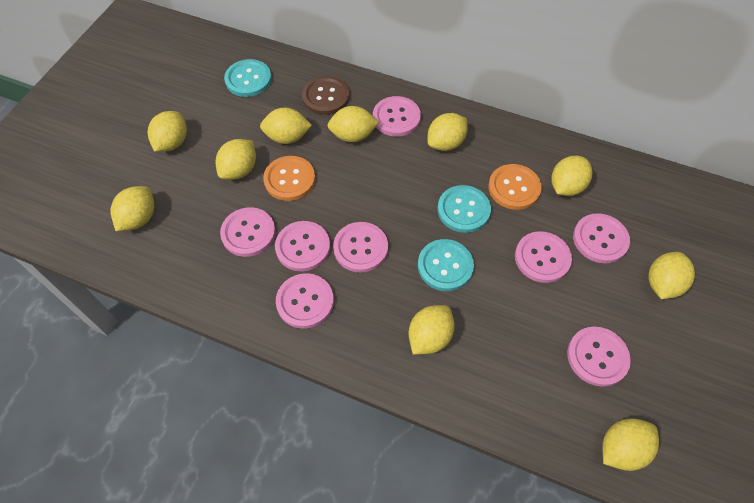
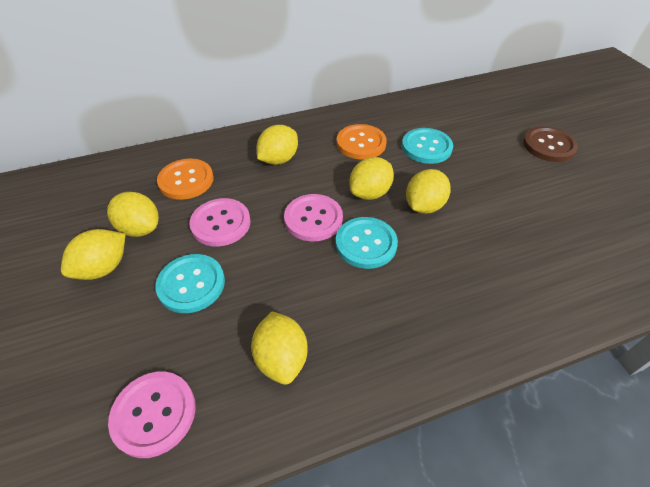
pink button: 8 -> 3
yellow lemon: 10 -> 6

